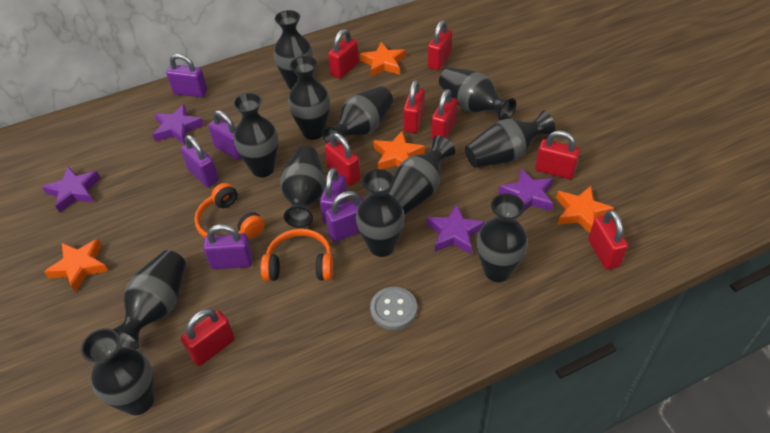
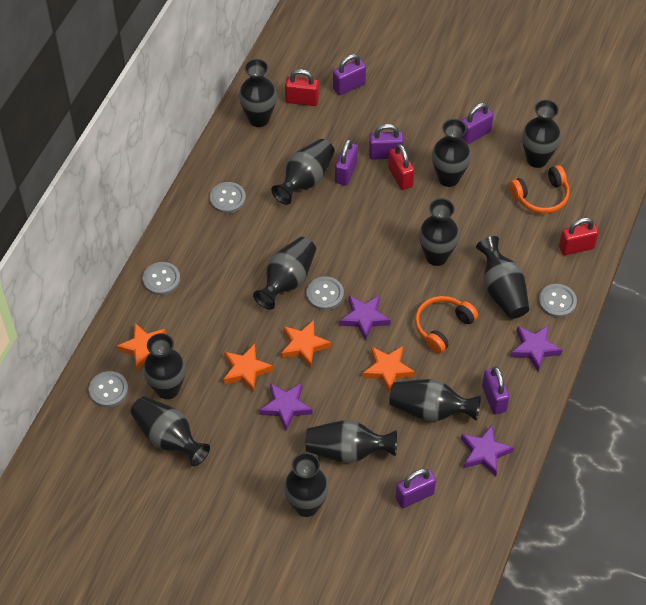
grey button: 1 -> 5
red padlock: 8 -> 3

